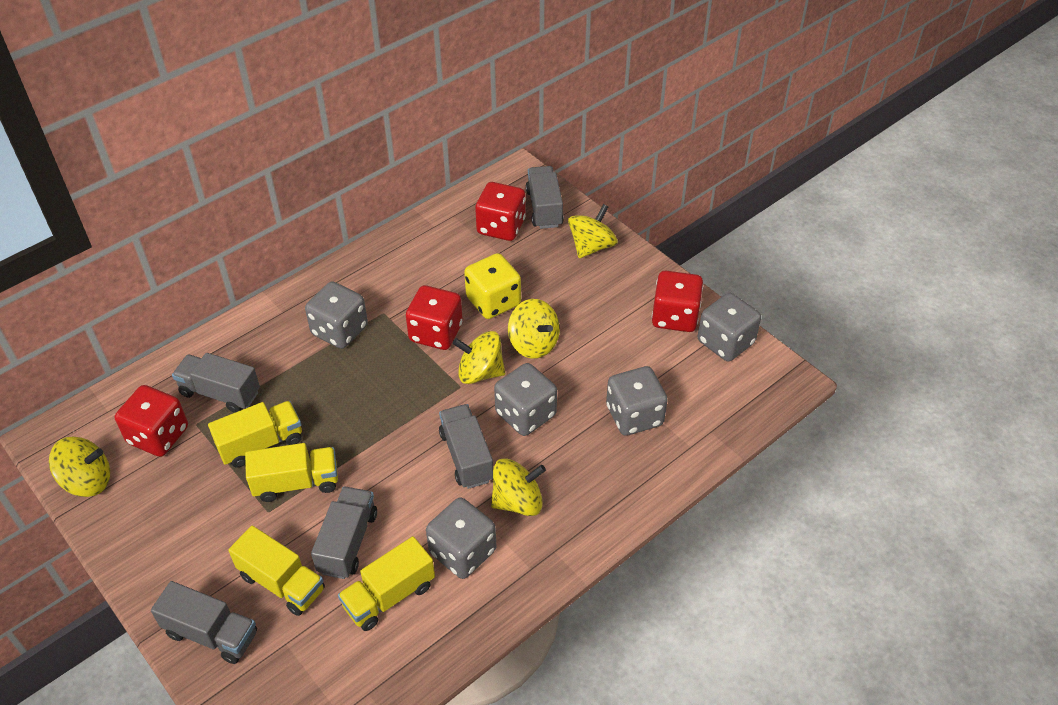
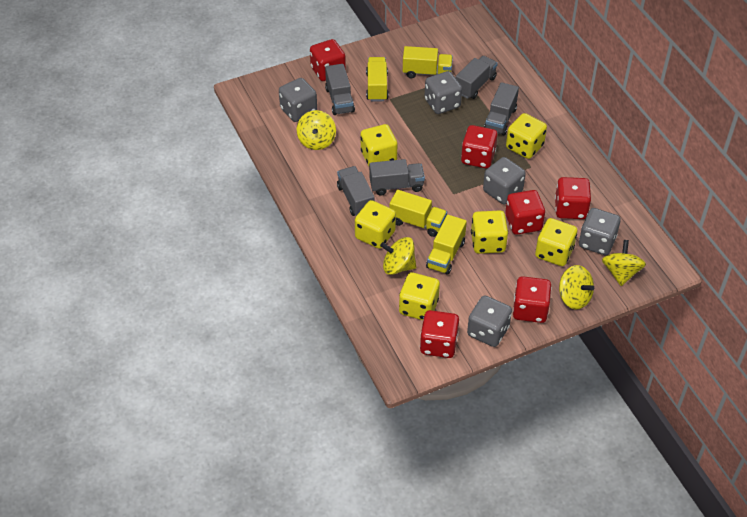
red dice: 4 -> 6
yellow dice: 1 -> 6
yellow spinning top: 5 -> 4

